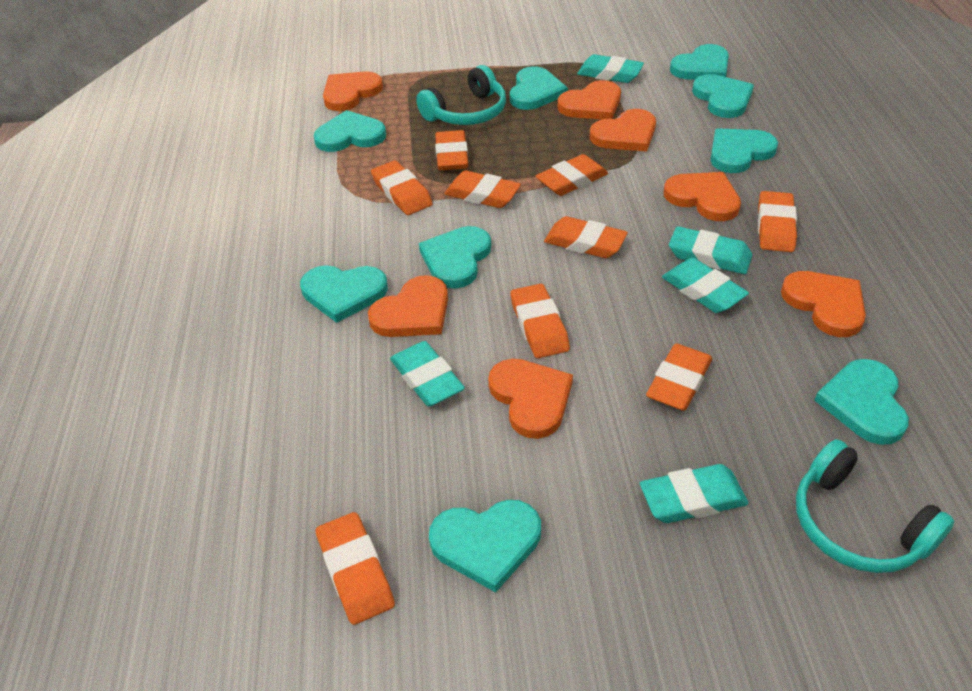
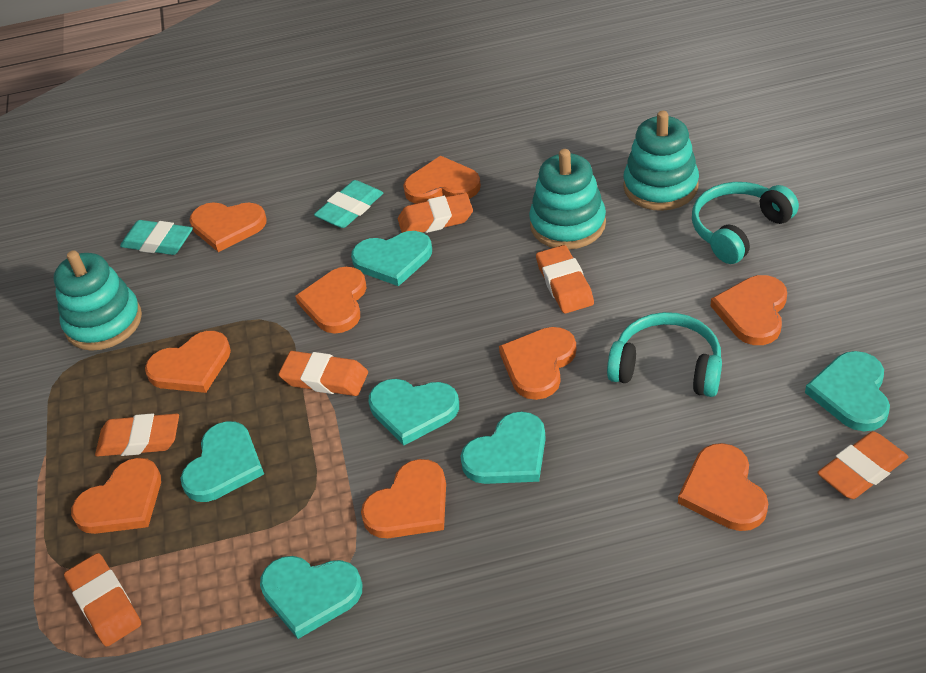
orange eraser: 9 -> 6
orange heart: 7 -> 9
turquoise eraser: 5 -> 2
turquoise heart: 9 -> 6
turquoise stacking toy: 0 -> 3

